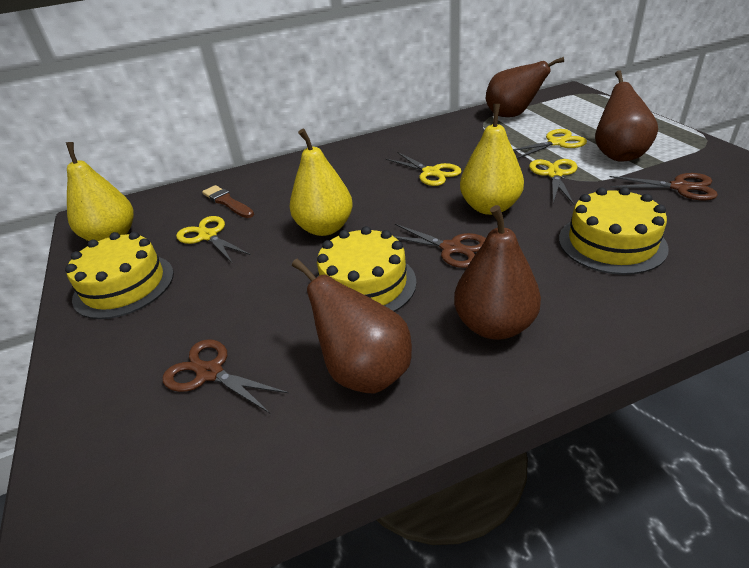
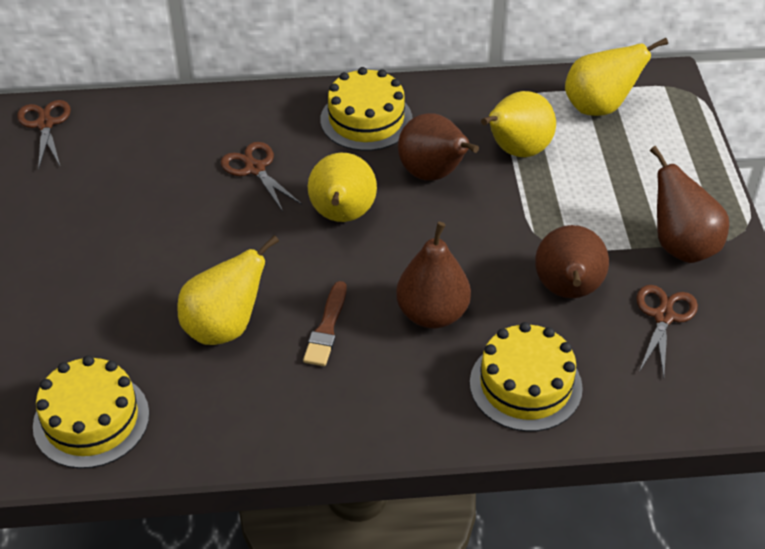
yellow pear: 3 -> 4
yellow scissors: 4 -> 0

